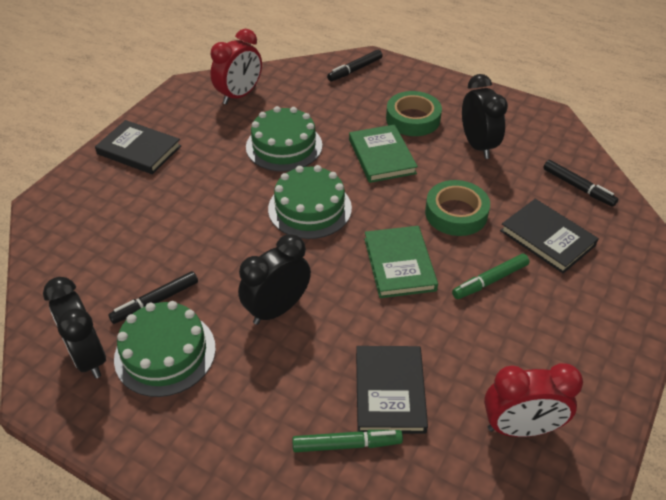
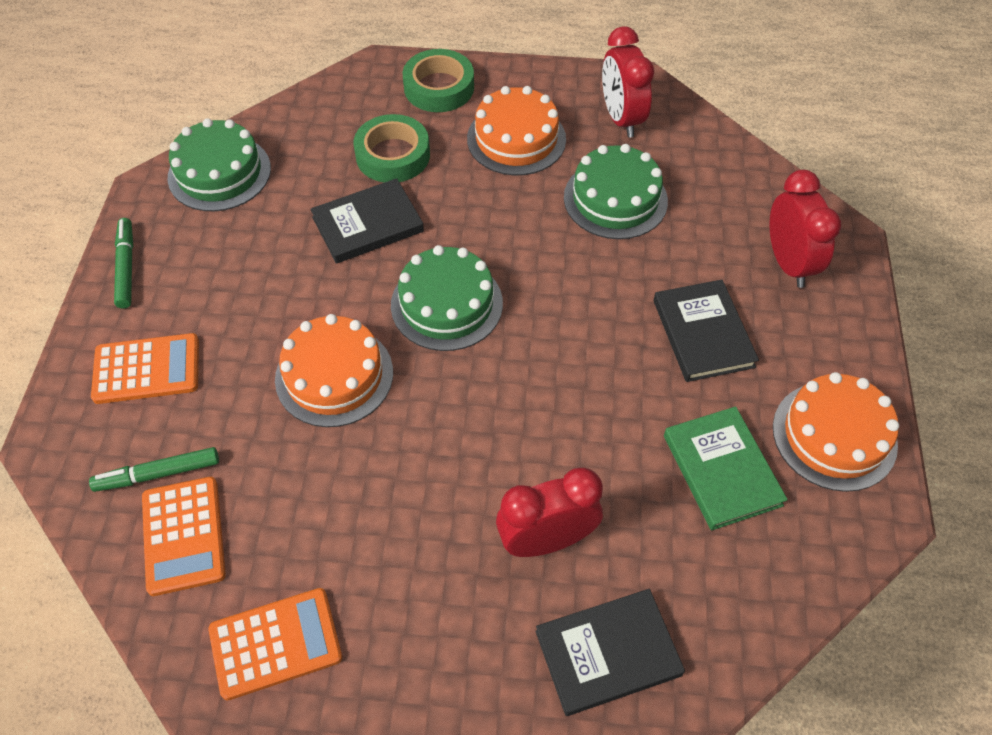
black clock: 3 -> 0
black marker: 3 -> 0
green book: 2 -> 1
orange cake: 0 -> 3
orange calculator: 0 -> 3
red clock: 2 -> 3

